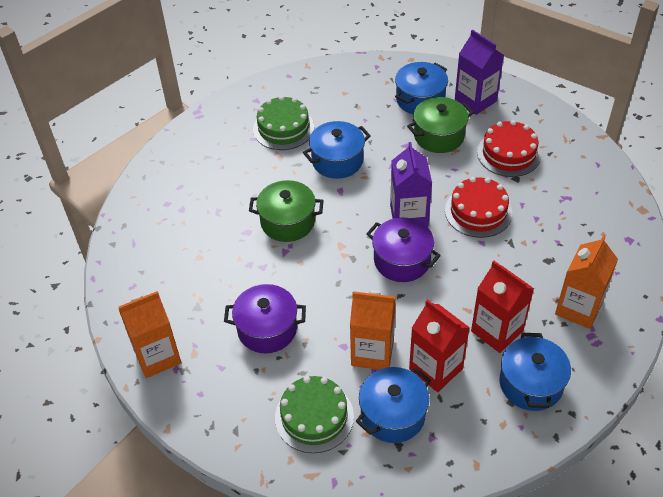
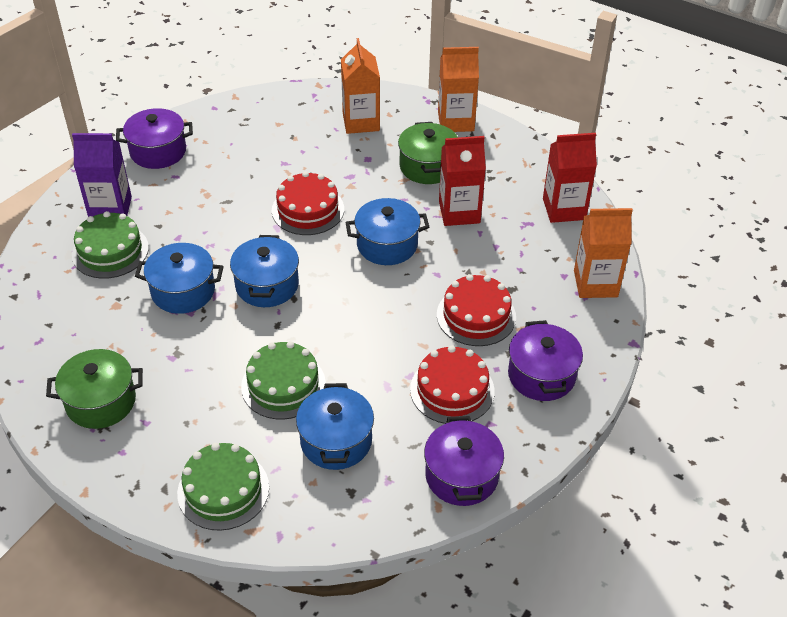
green cake: 2 -> 3
purple carton: 2 -> 1
purple pot: 2 -> 3
red cake: 2 -> 3

